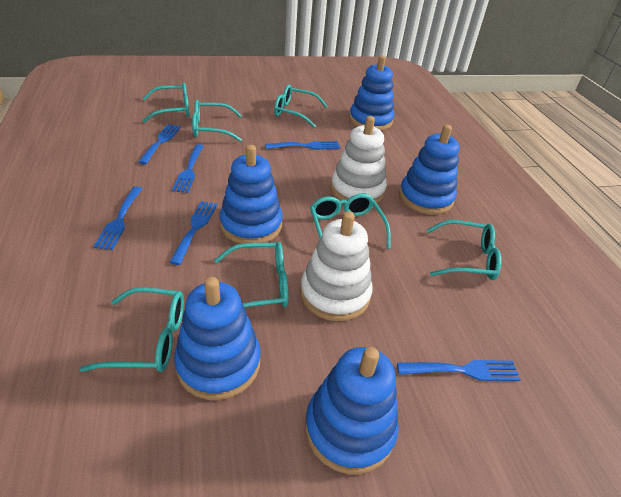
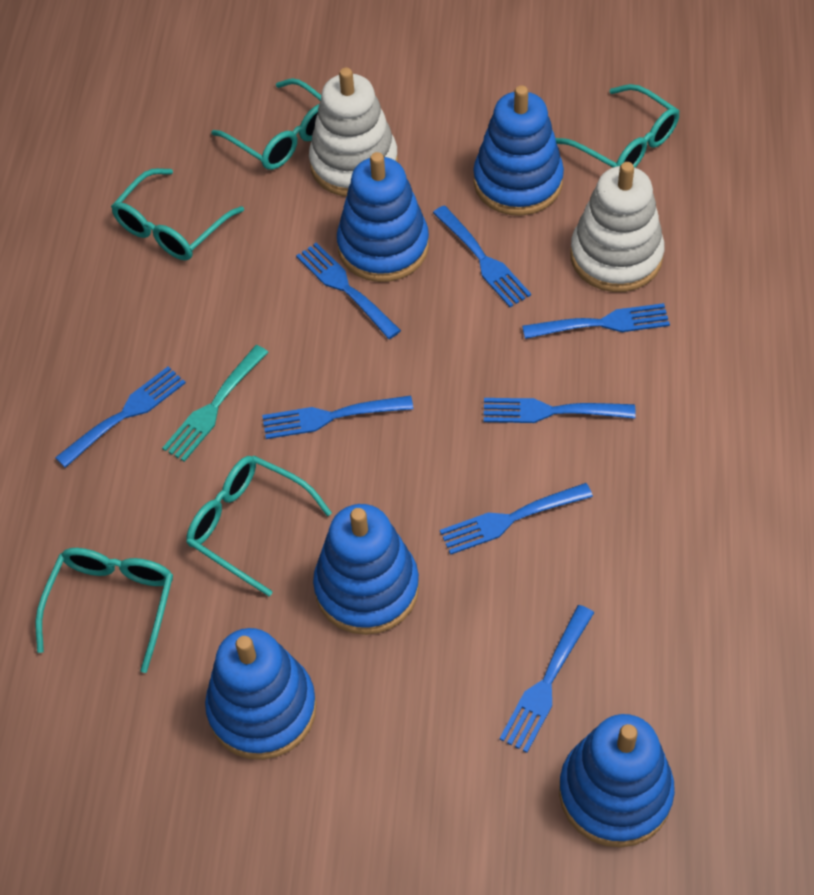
blue fork: 6 -> 8
turquoise fork: 0 -> 1
turquoise glasses: 7 -> 5

